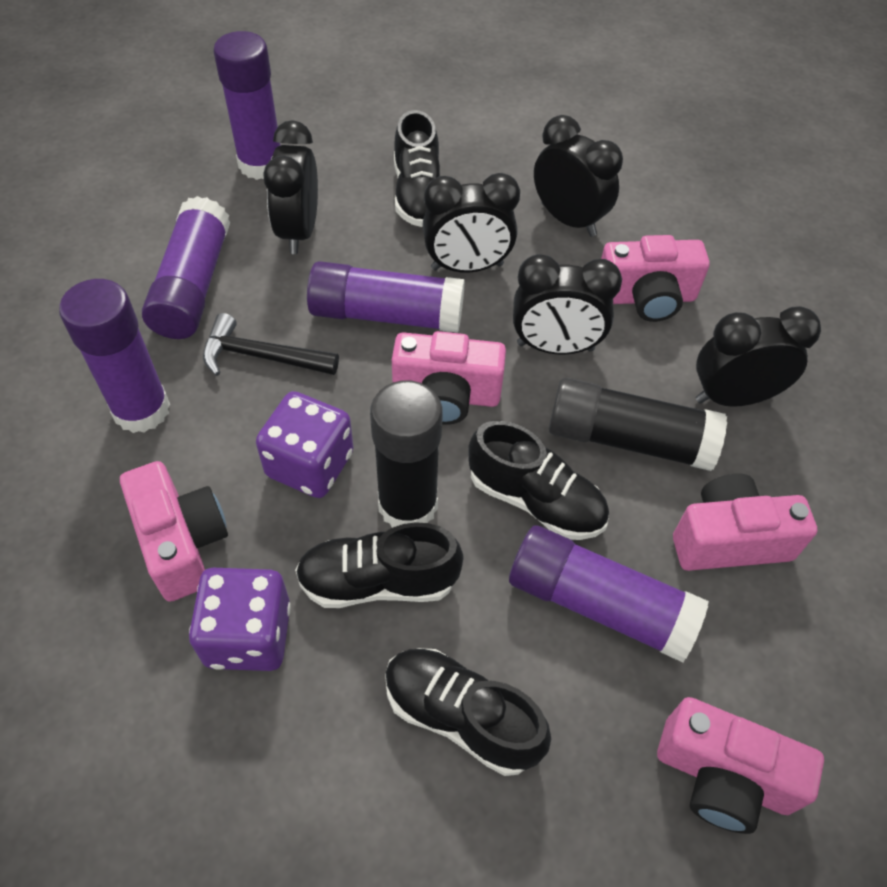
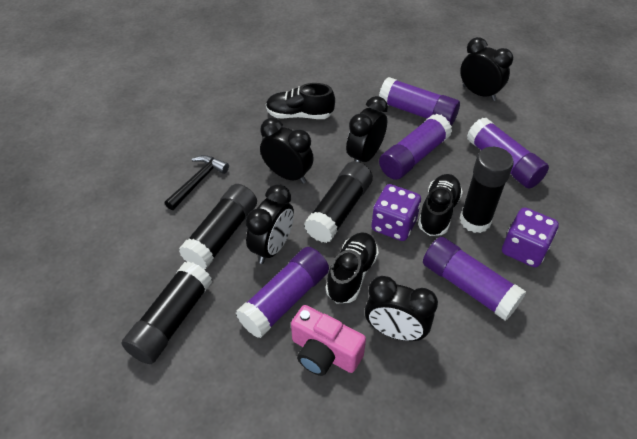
black glue stick: 2 -> 4
black shoe: 4 -> 3
pink camera: 5 -> 1

